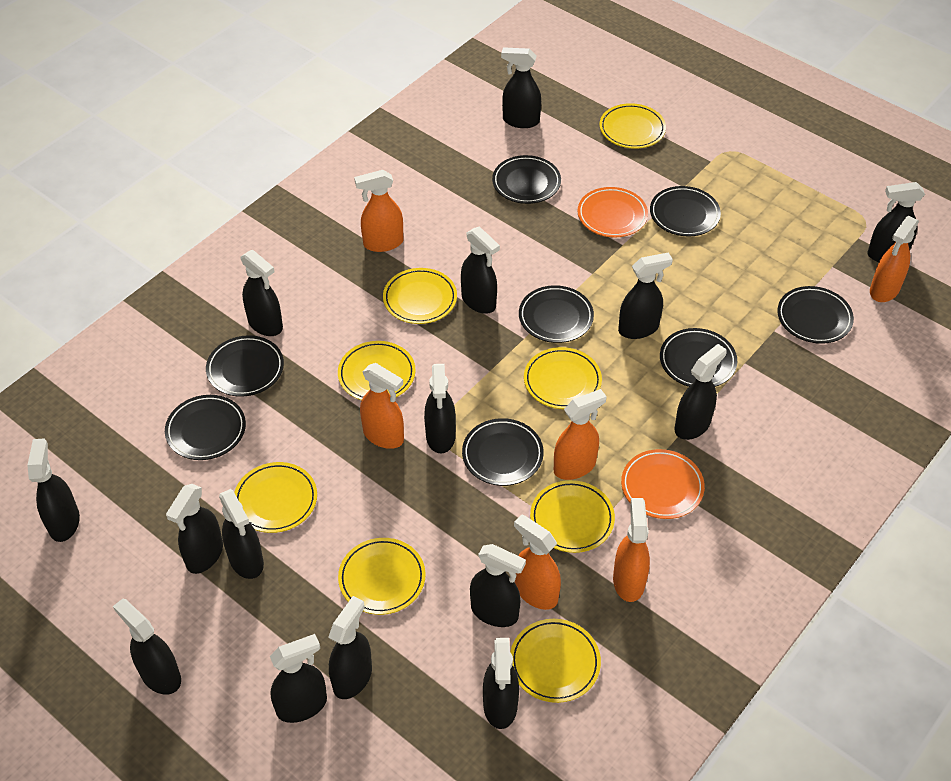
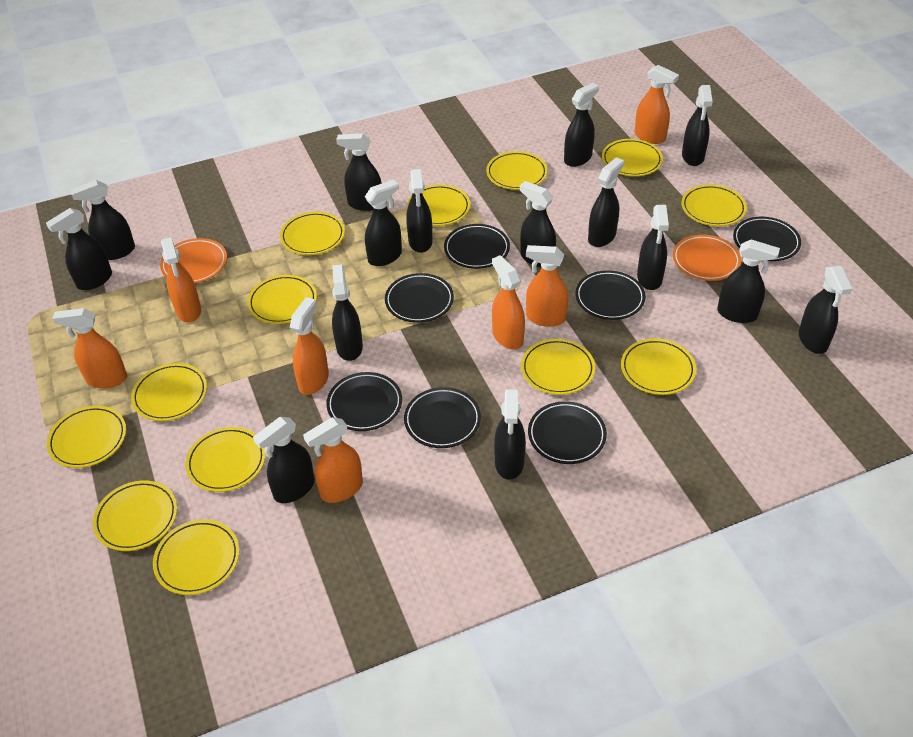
black plate: 8 -> 7
orange spray bottle: 6 -> 7
yellow plate: 8 -> 13

